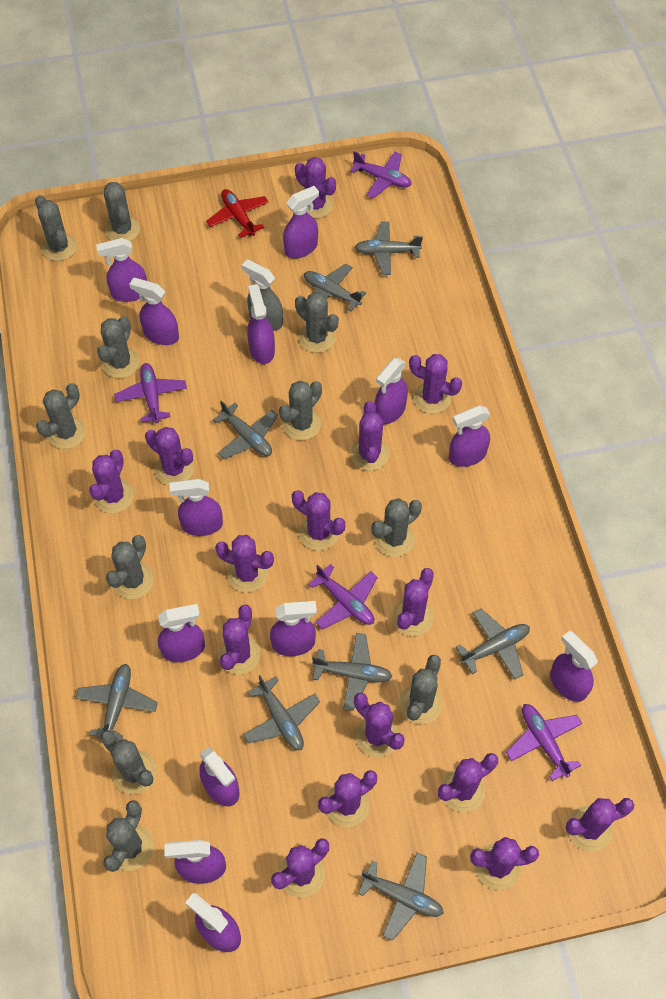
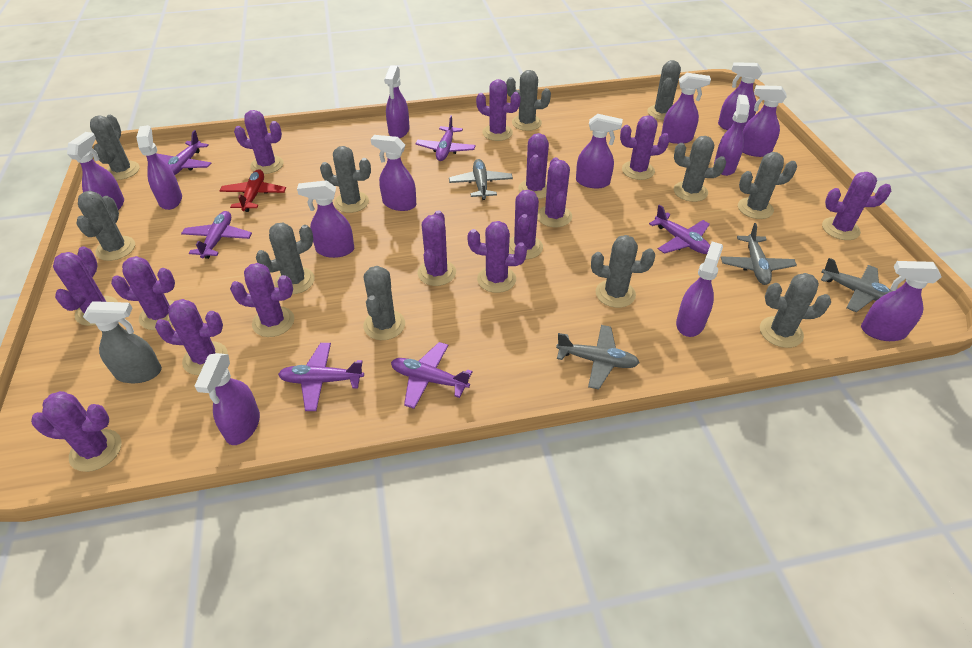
grey plane: 8 -> 4
purple cactus: 15 -> 14
purple plane: 4 -> 6

